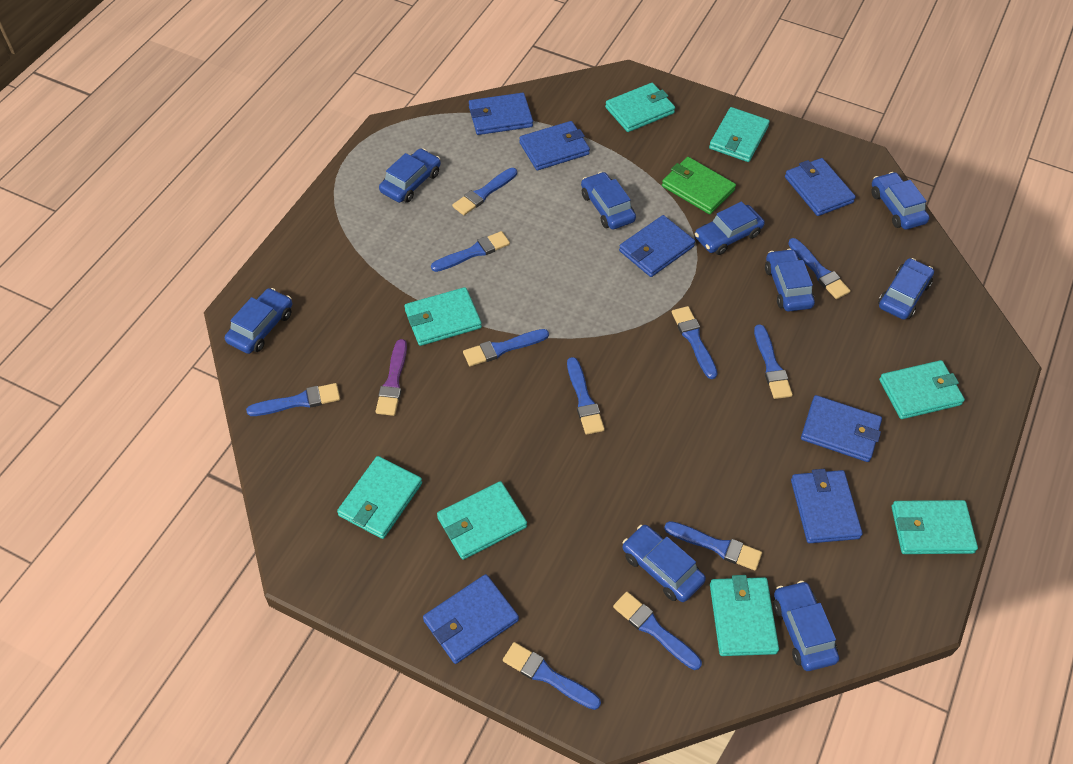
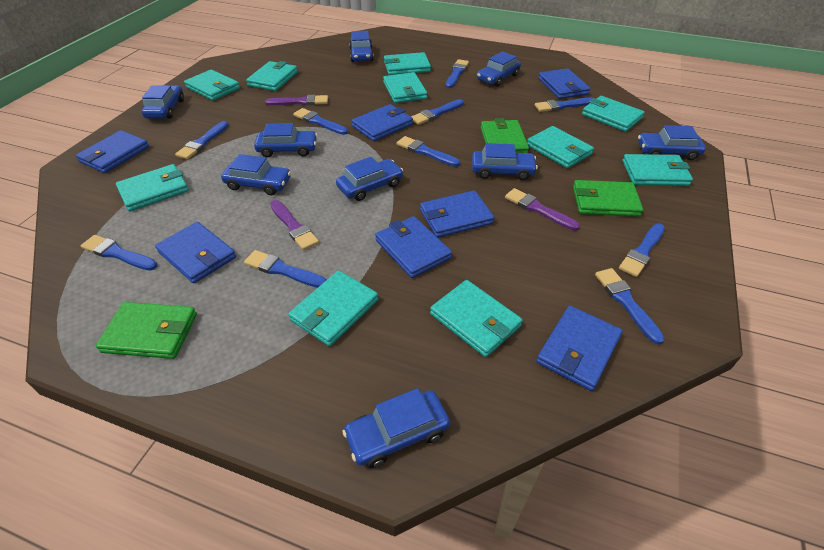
blue brush: 11 -> 10
green wallet: 1 -> 3
purple brush: 1 -> 3
turquoise wallet: 8 -> 10

